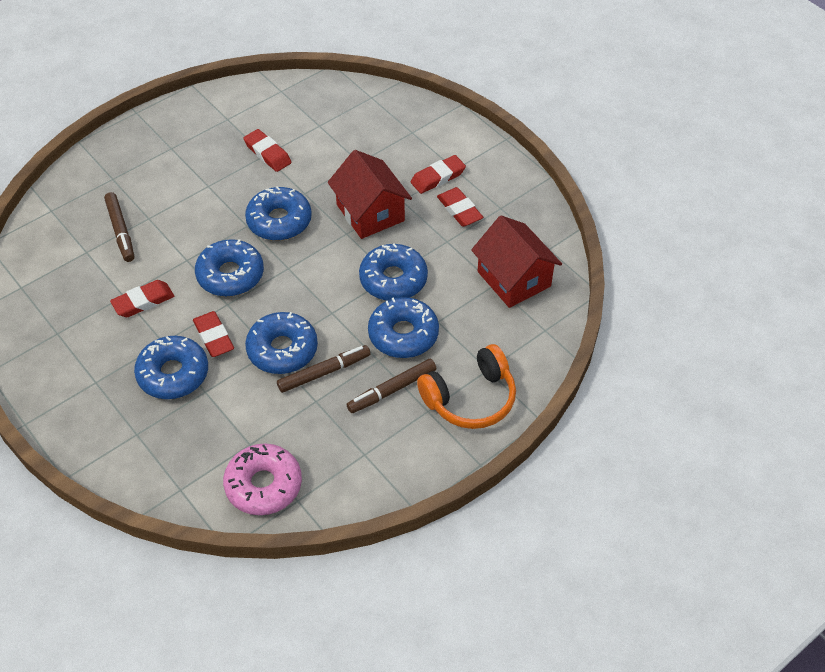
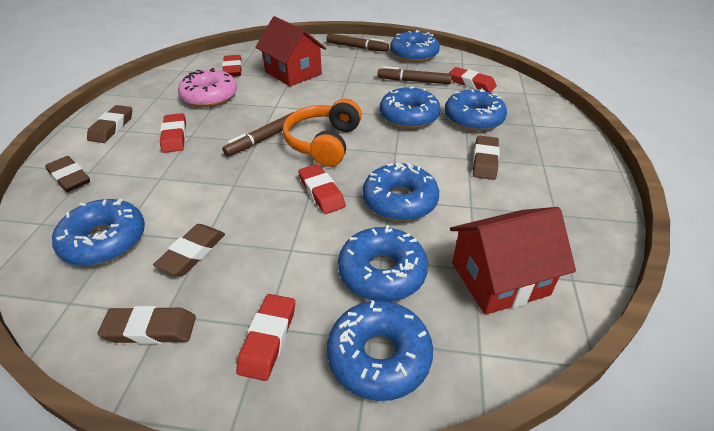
blue donut: 6 -> 7
brown eraser: 0 -> 5

